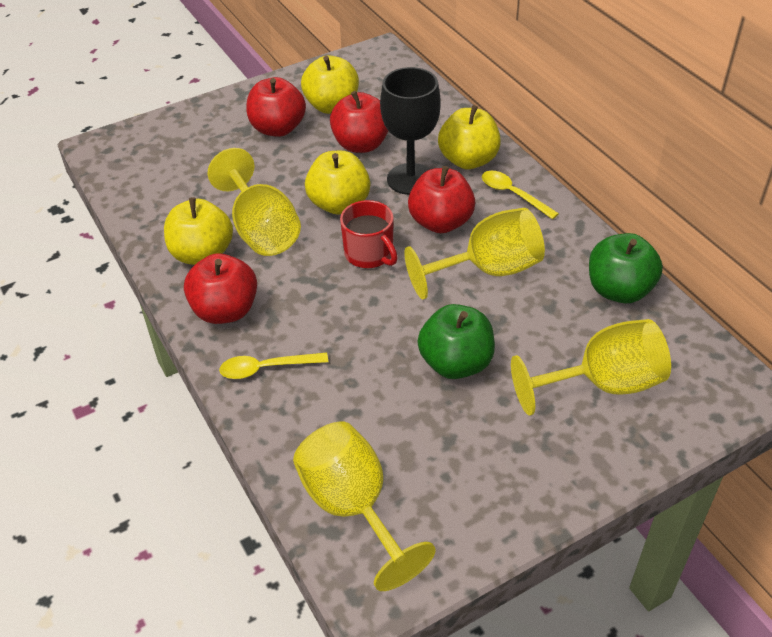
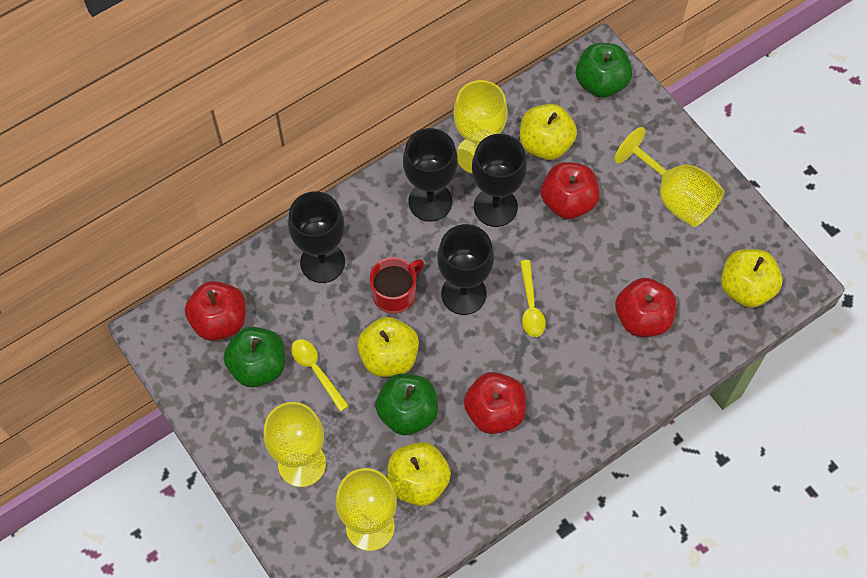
black goblet: 1 -> 4
green apple: 2 -> 3

